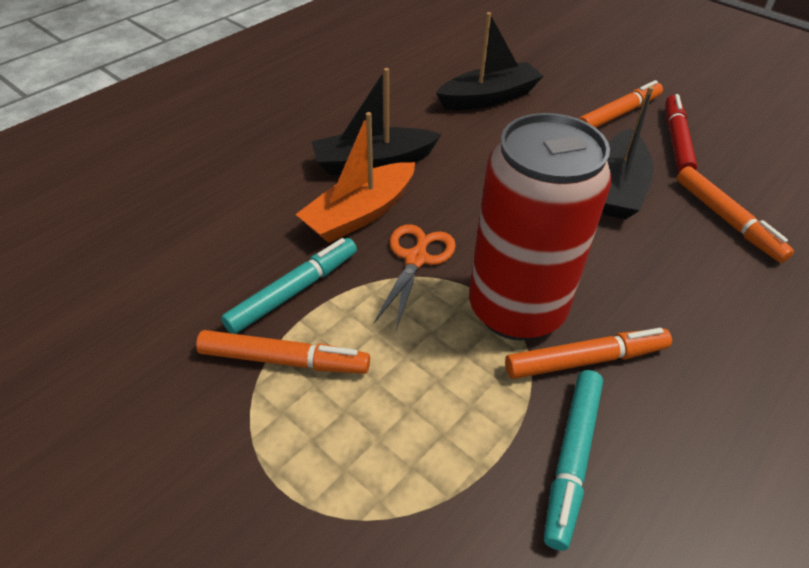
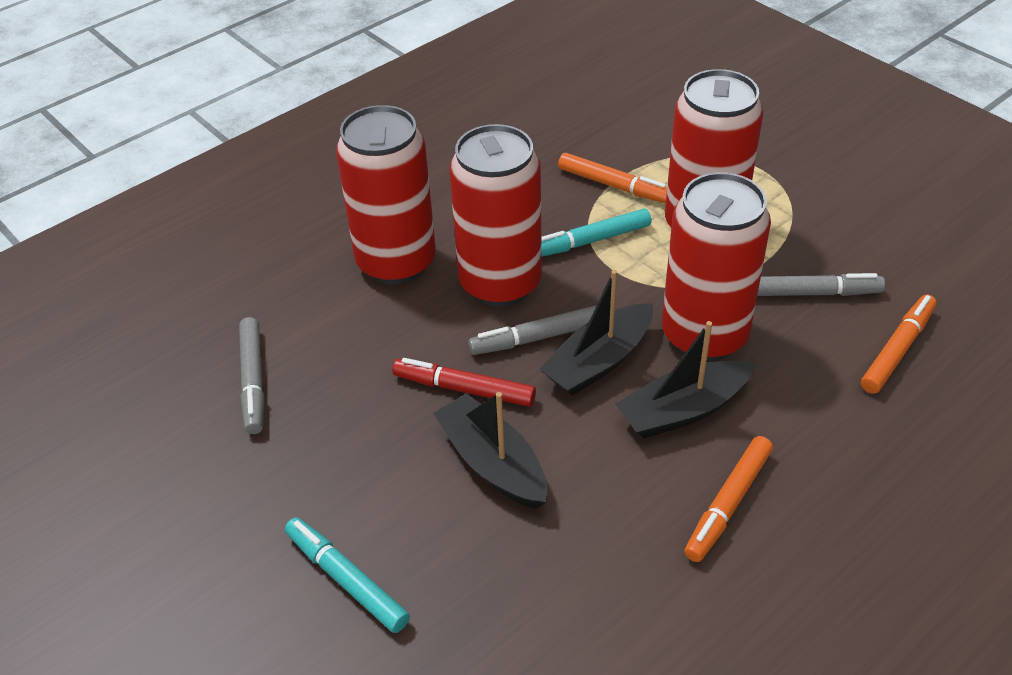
grey marker: 0 -> 3
orange boat: 1 -> 0
orange marker: 4 -> 3
orange scissors: 1 -> 0
red can: 1 -> 4

